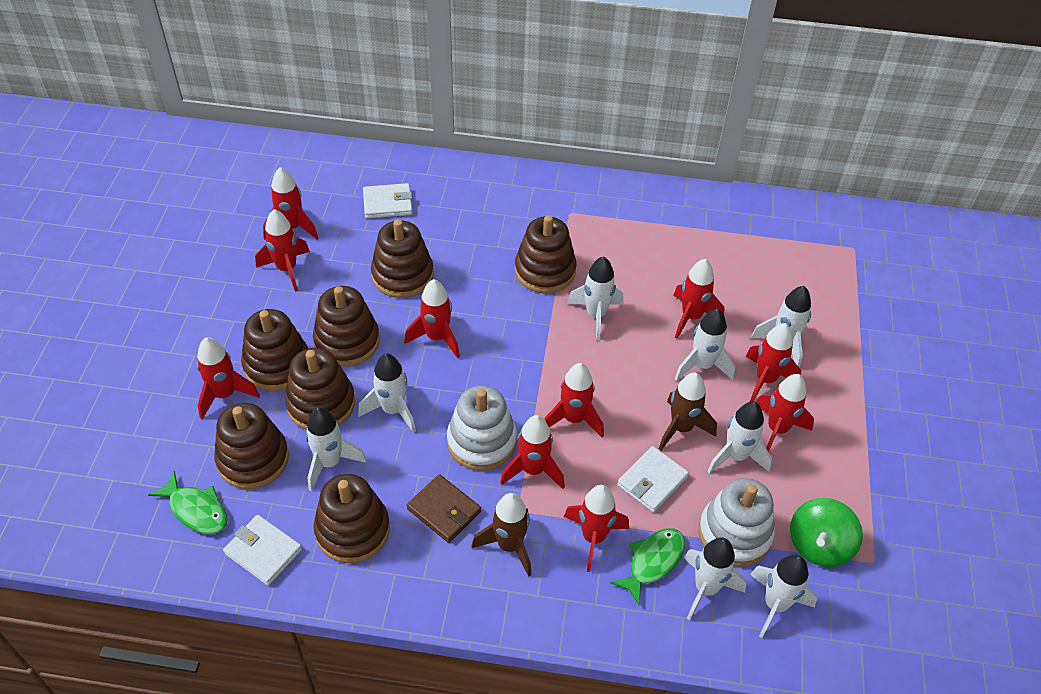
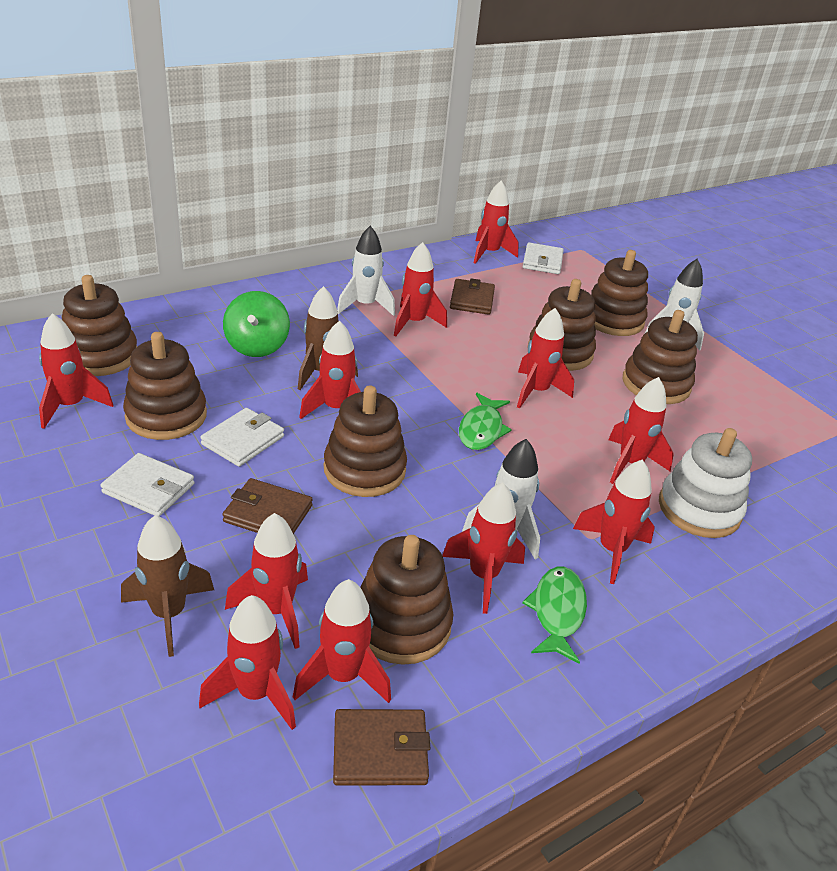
brown wallet: 1 -> 3
red rocket: 10 -> 11
white rocket: 8 -> 3
white stacking toy: 2 -> 1

